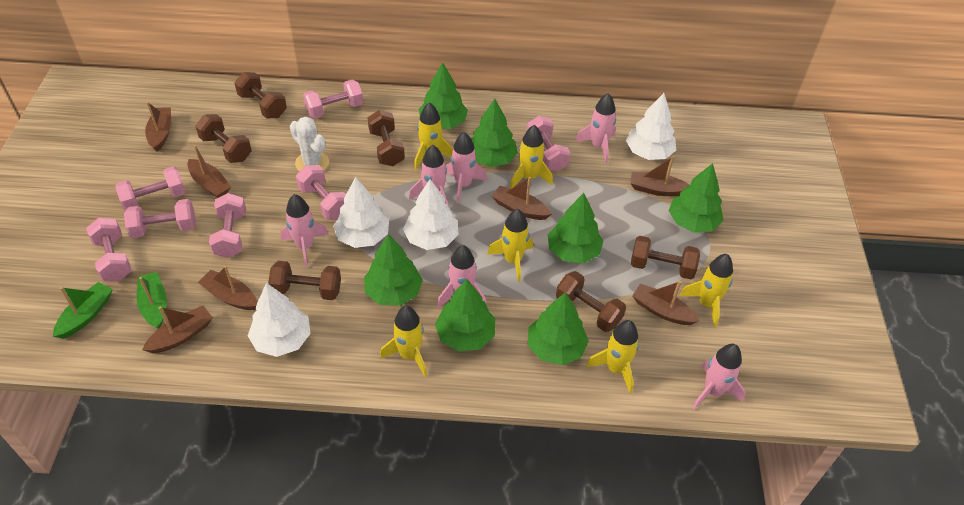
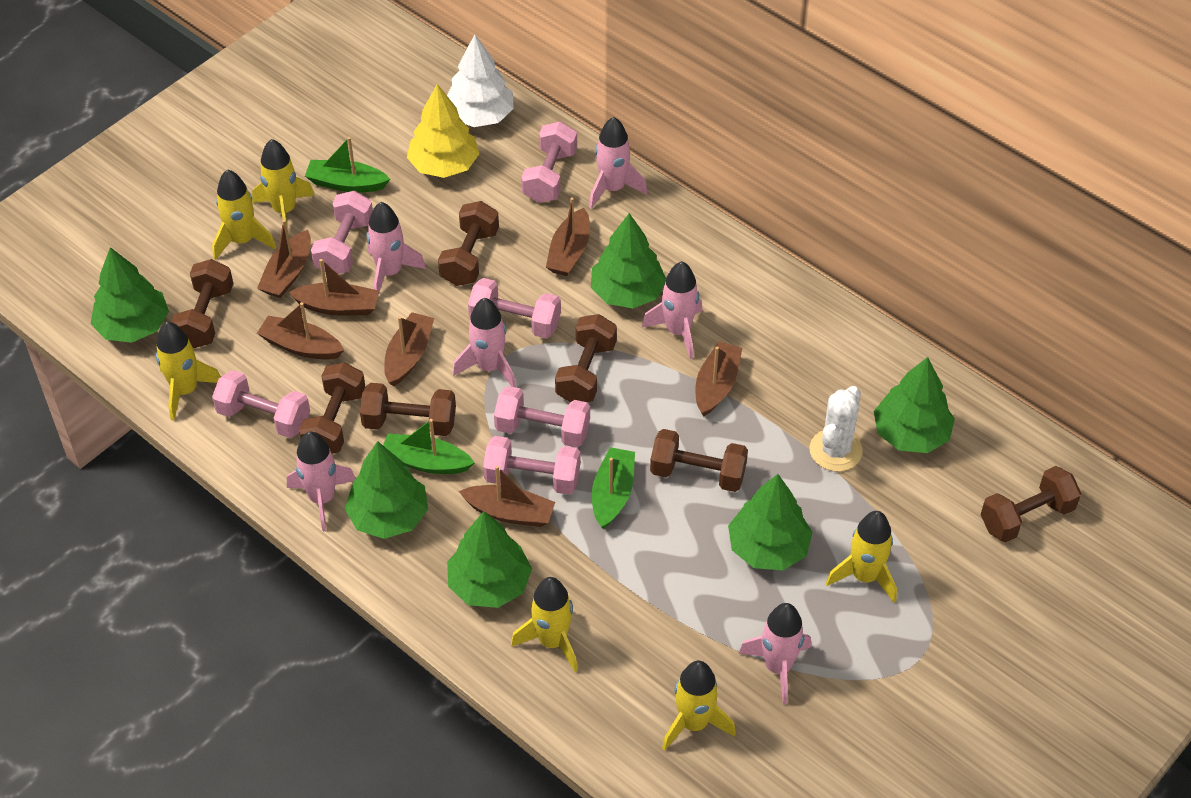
brown dumbbell: 6 -> 7
green boat: 2 -> 3
green tree: 7 -> 6
pink dumbbell: 7 -> 6
white tree: 4 -> 1
yellow tree: 0 -> 1

